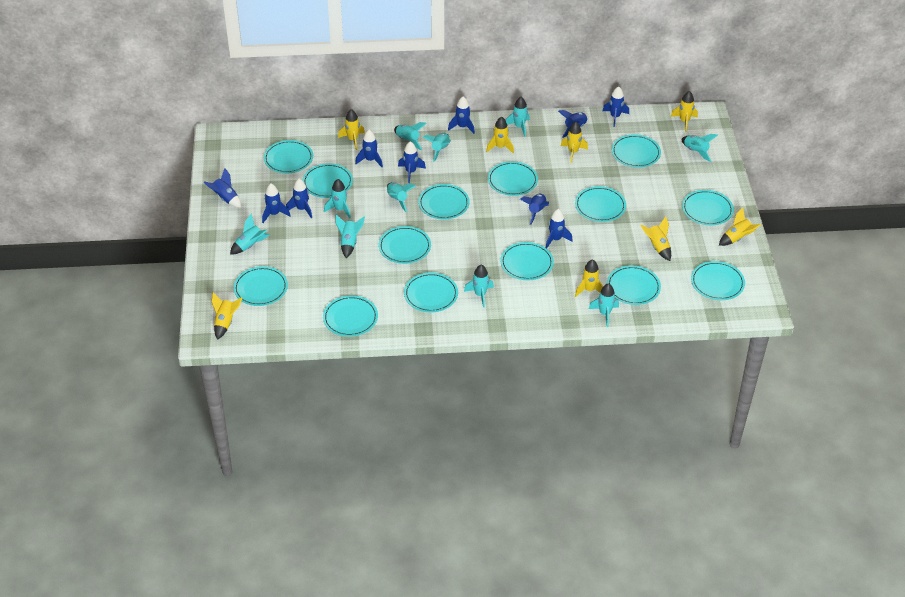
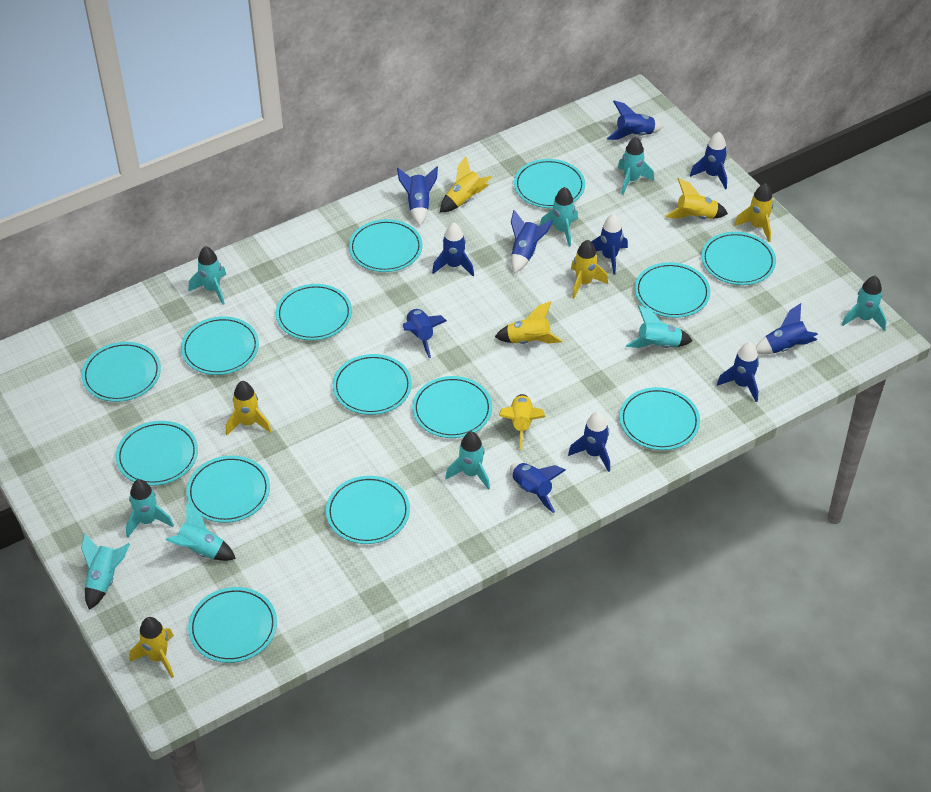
blue rocket: 10 -> 11
turquoise rocket: 10 -> 9

